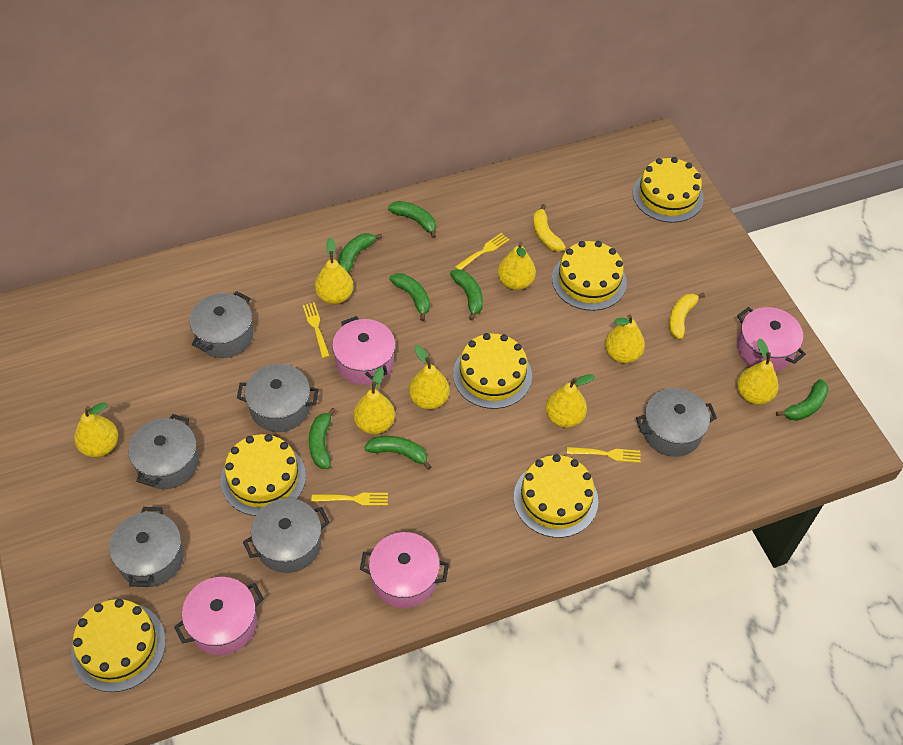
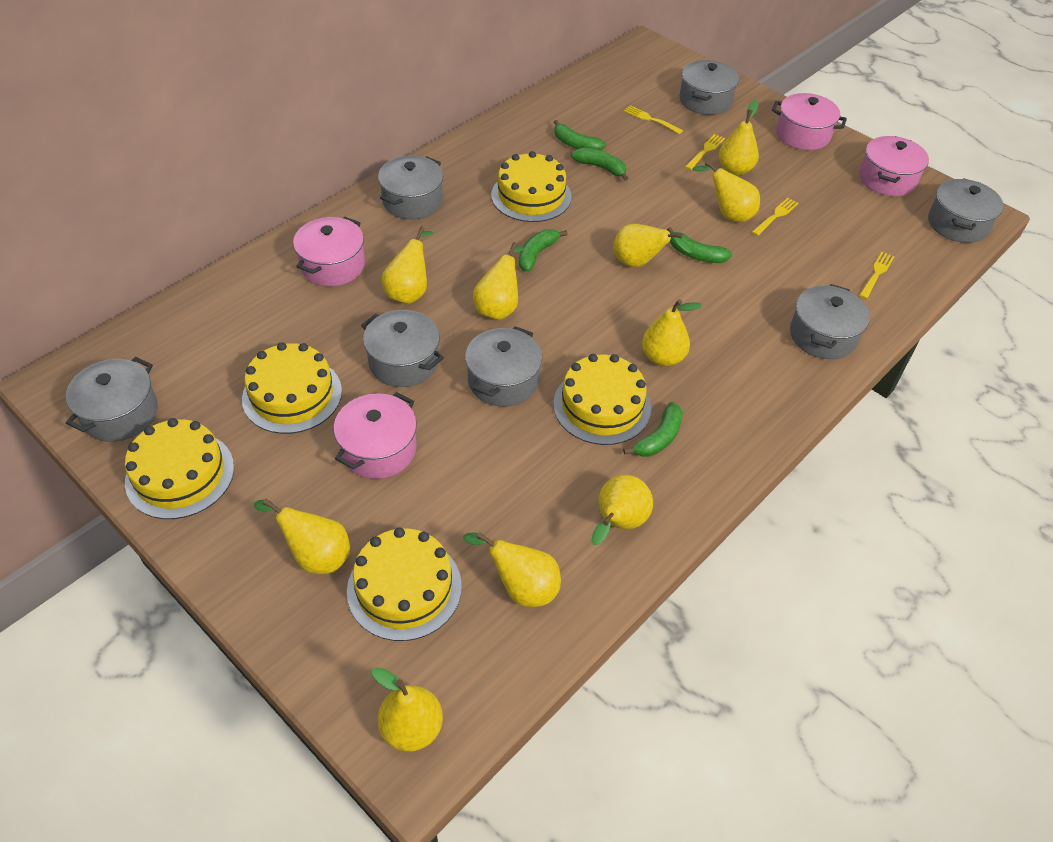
green banana: 7 -> 5
grey pot: 6 -> 7
yellow banana: 2 -> 0
yellow cake: 6 -> 5
yellow pear: 8 -> 10

